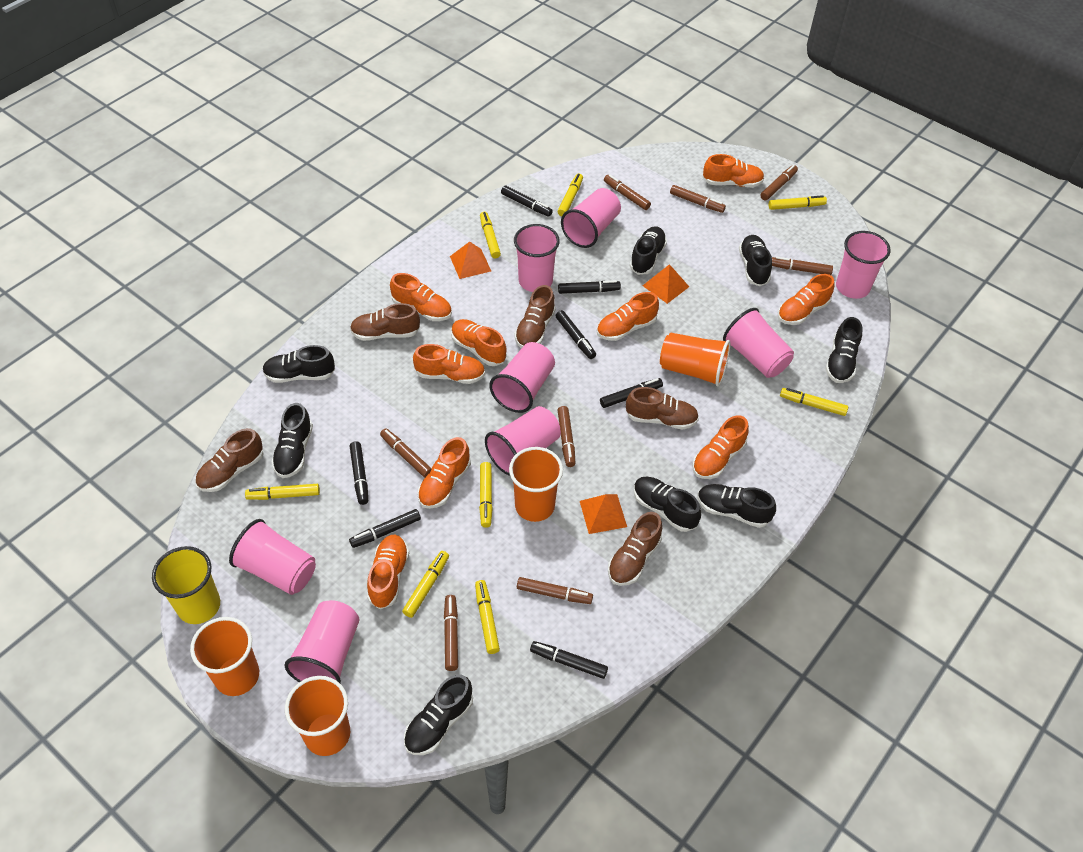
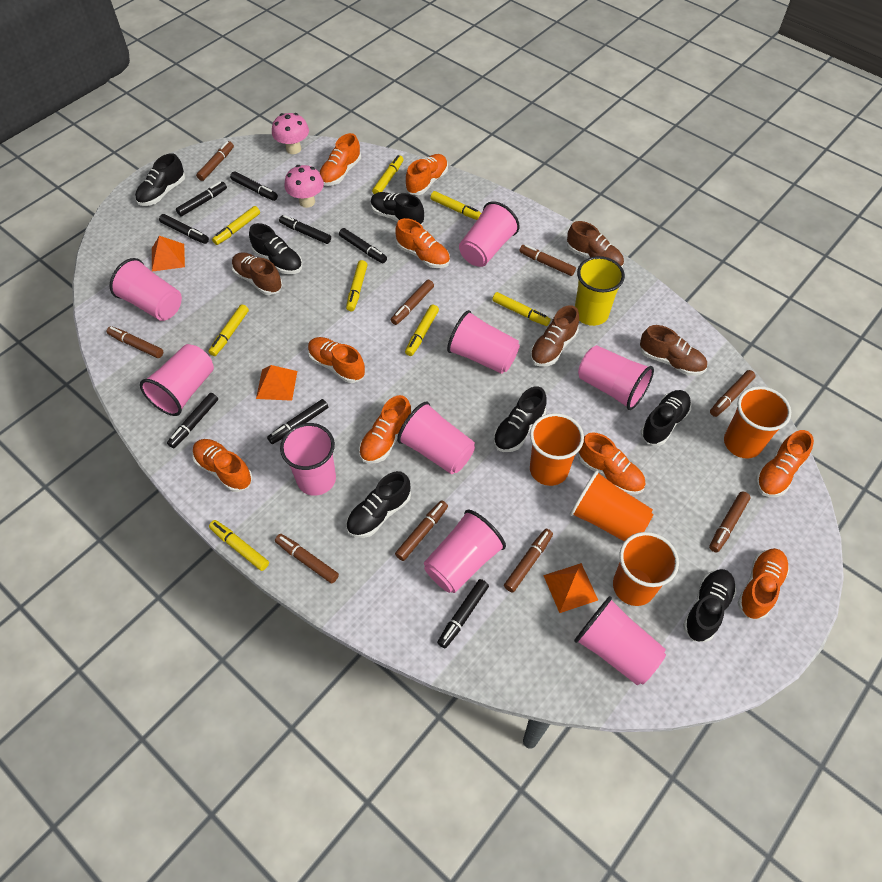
black marker: 7 -> 8
black shoe: 8 -> 7
brown marker: 8 -> 9
brown shoe: 5 -> 4
pink cup: 8 -> 9
pink mushroom: 0 -> 2

